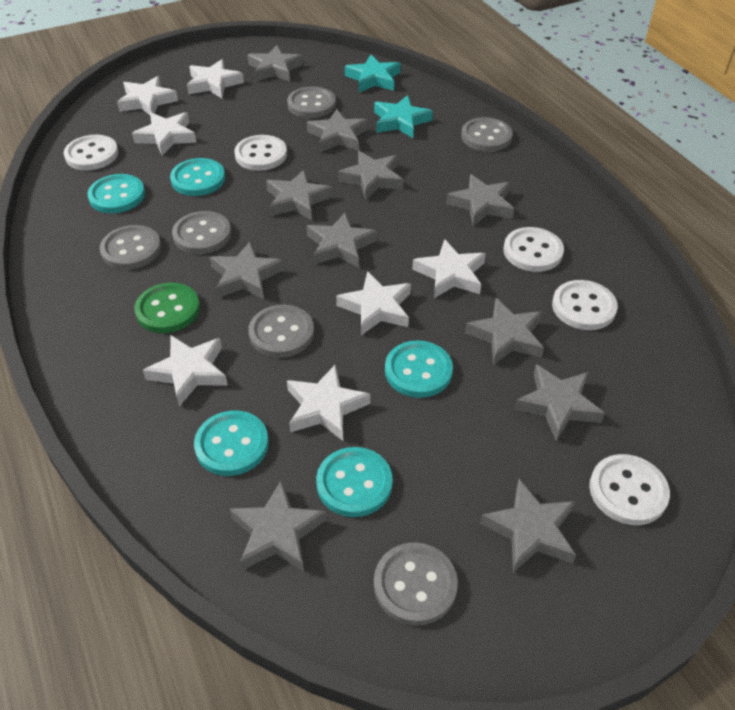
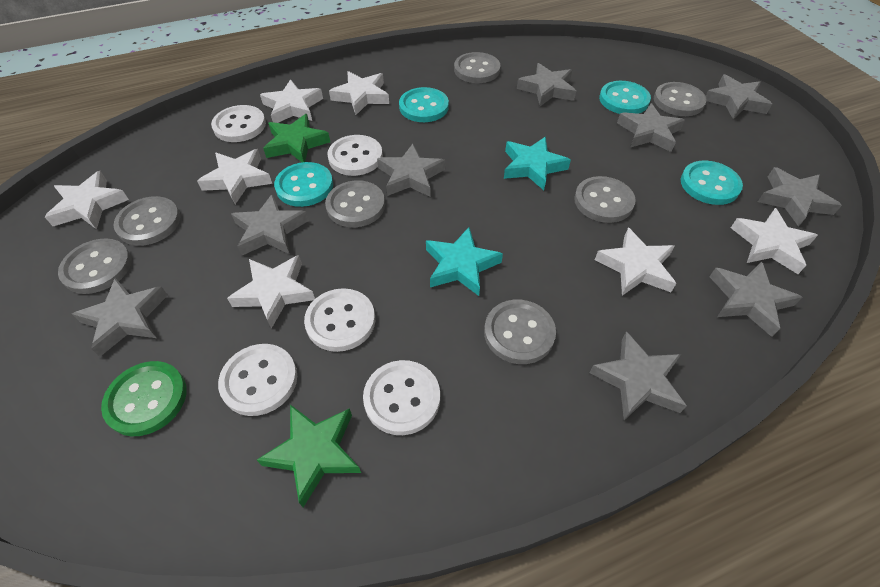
green star: 0 -> 2
grey button: 6 -> 7
grey star: 11 -> 9
turquoise button: 5 -> 4

